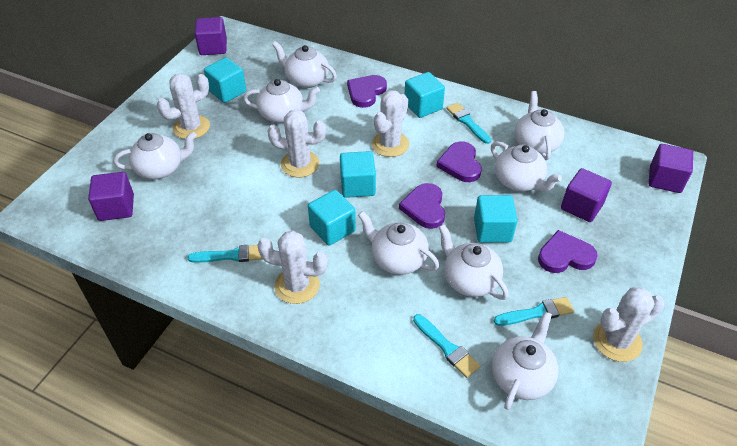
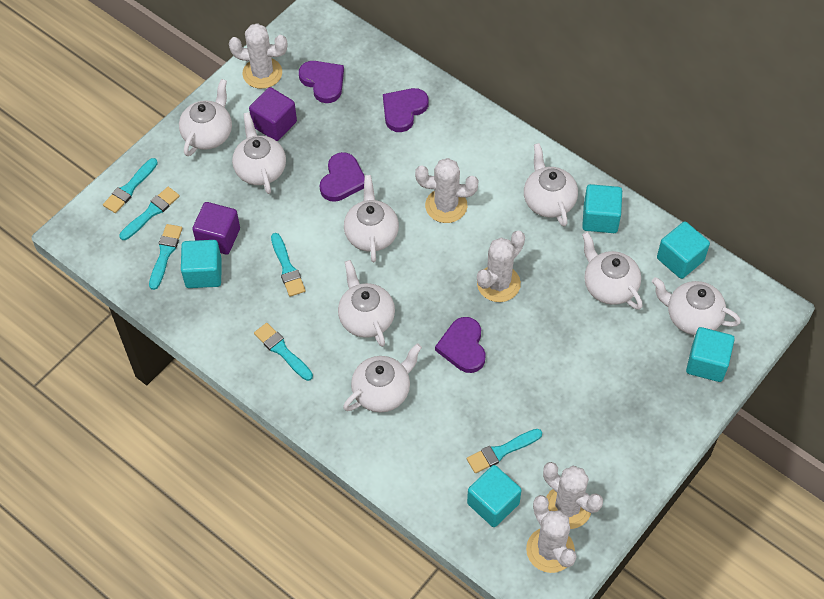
purple cube: 4 -> 2
turquoise brush: 4 -> 6

